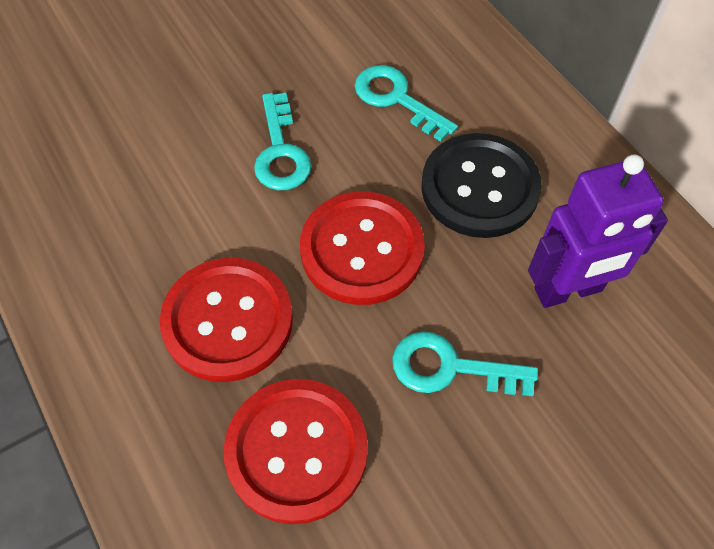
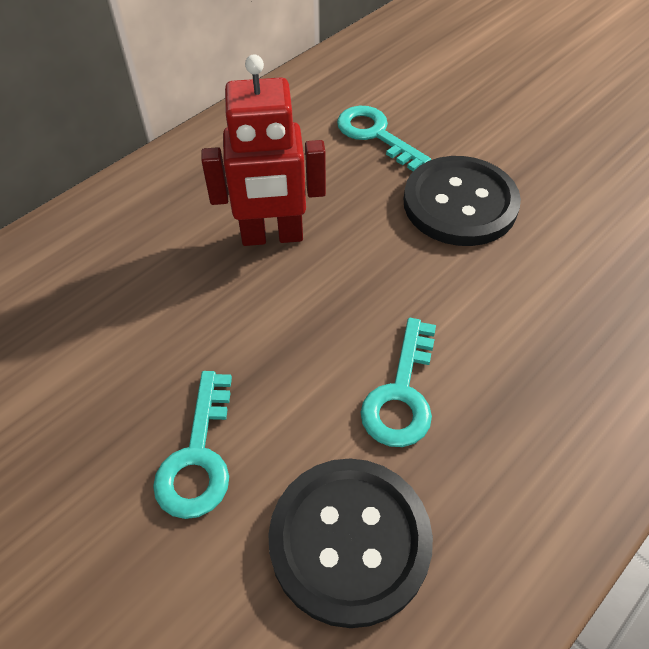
black button: 1 -> 2
purple robot: 1 -> 0
red button: 3 -> 0
red robot: 0 -> 1

